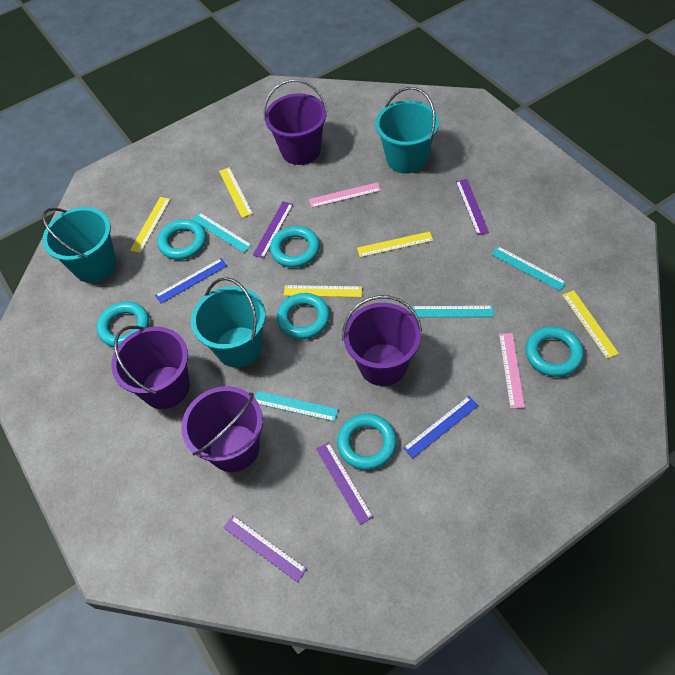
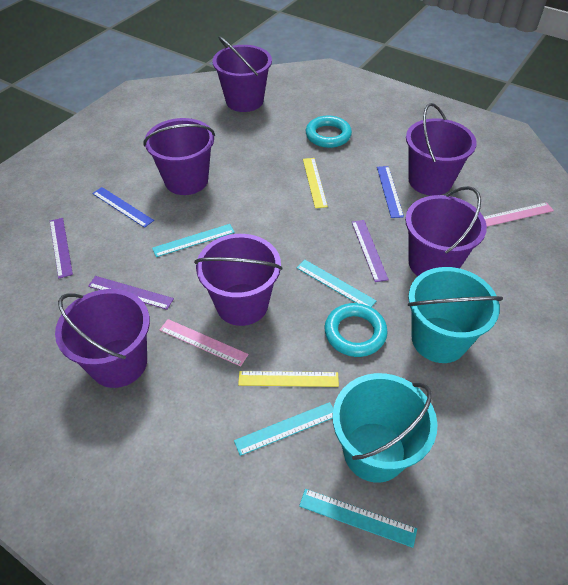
purple bucket: 4 -> 6
purple ruler: 4 -> 3
turquoise bucket: 3 -> 2
turquoise ring: 6 -> 2
yellow ruler: 5 -> 2

